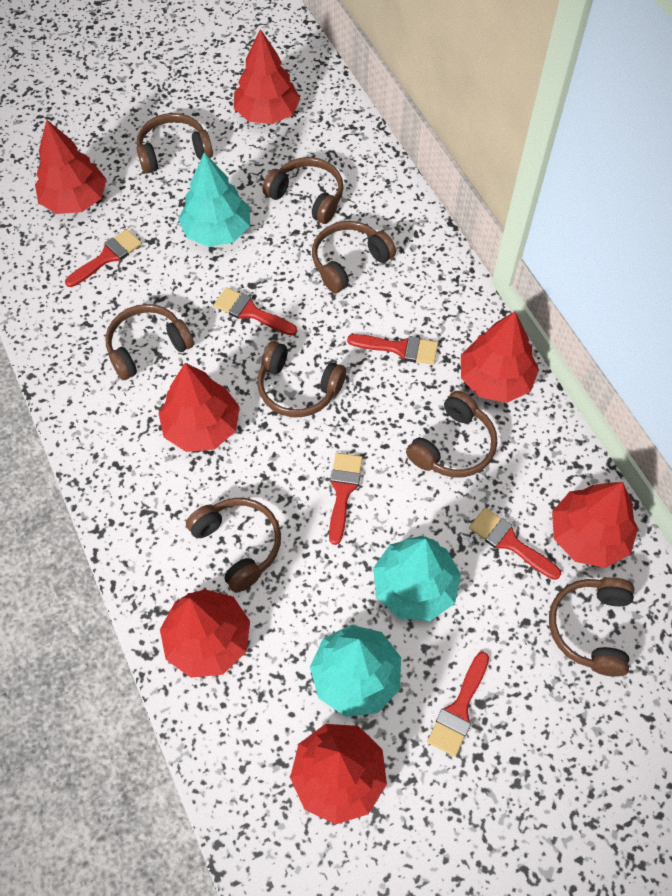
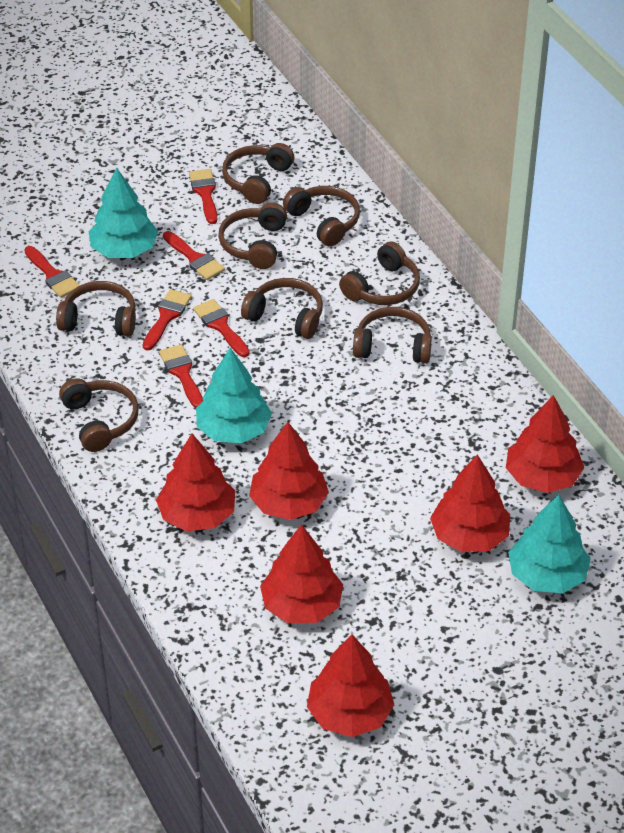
red tree: 7 -> 6

